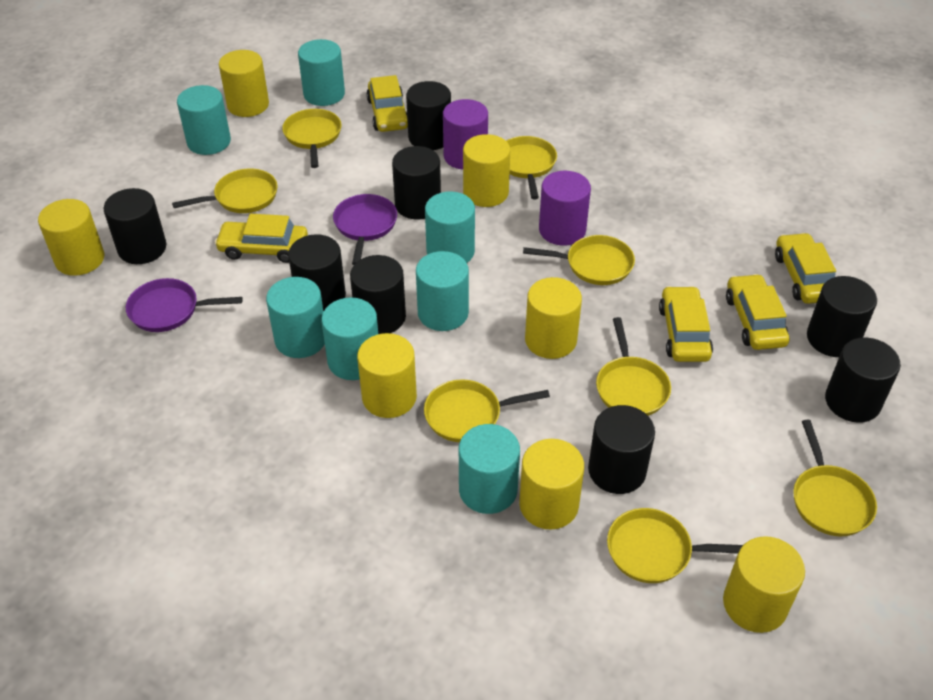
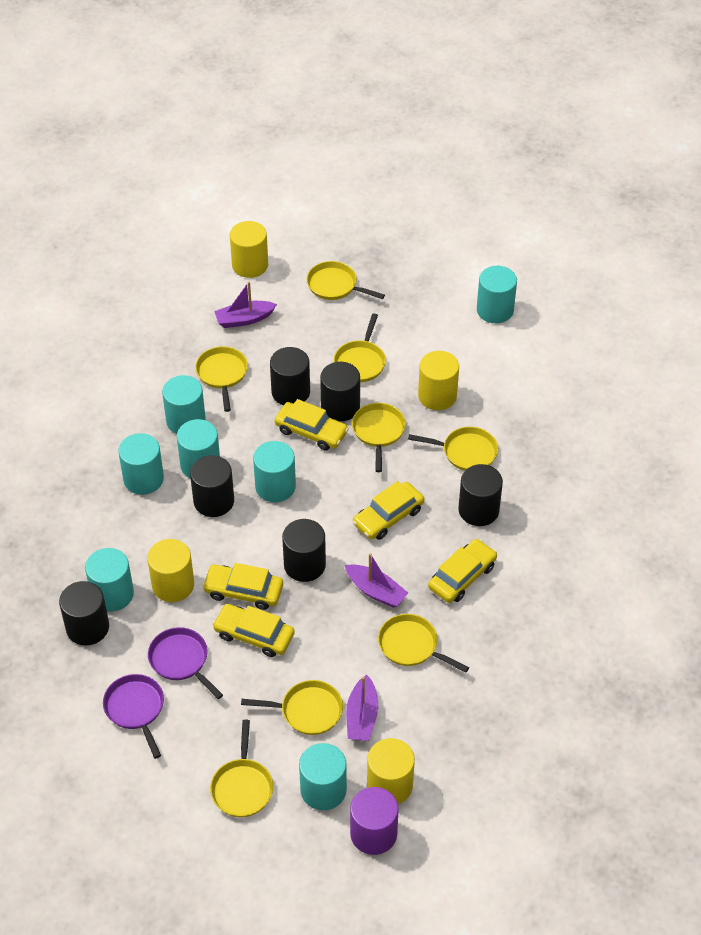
black cylinder: 8 -> 6
purple boat: 0 -> 3
purple cylinder: 2 -> 1
yellow cylinder: 7 -> 4

